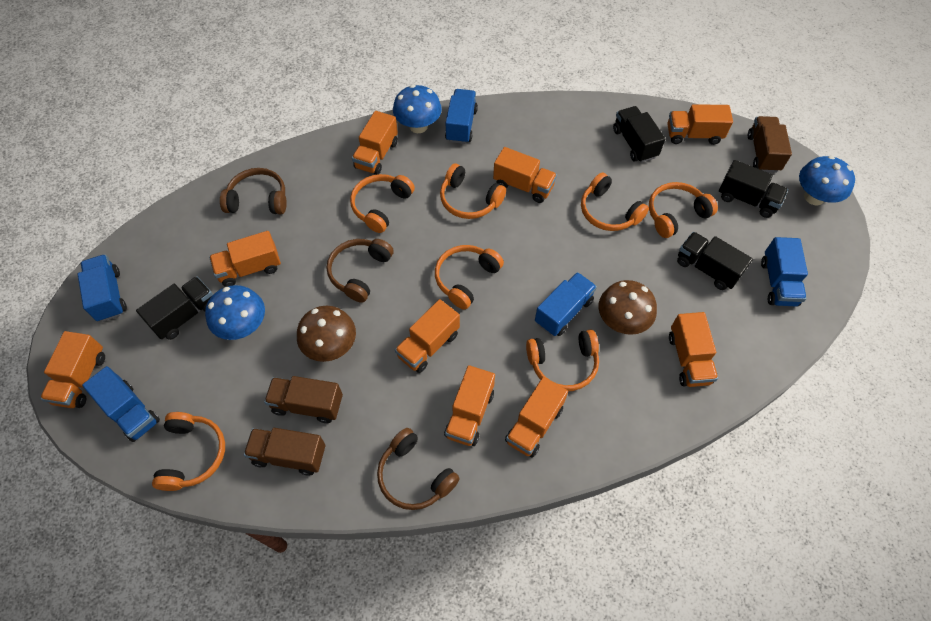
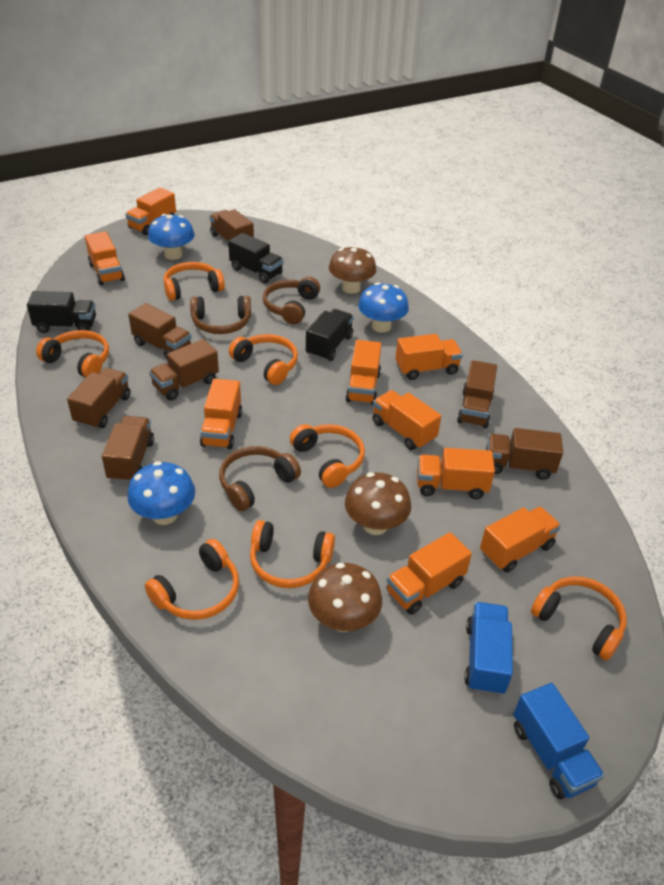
black truck: 4 -> 3
blue truck: 5 -> 2
brown mushroom: 2 -> 3
brown truck: 3 -> 7

